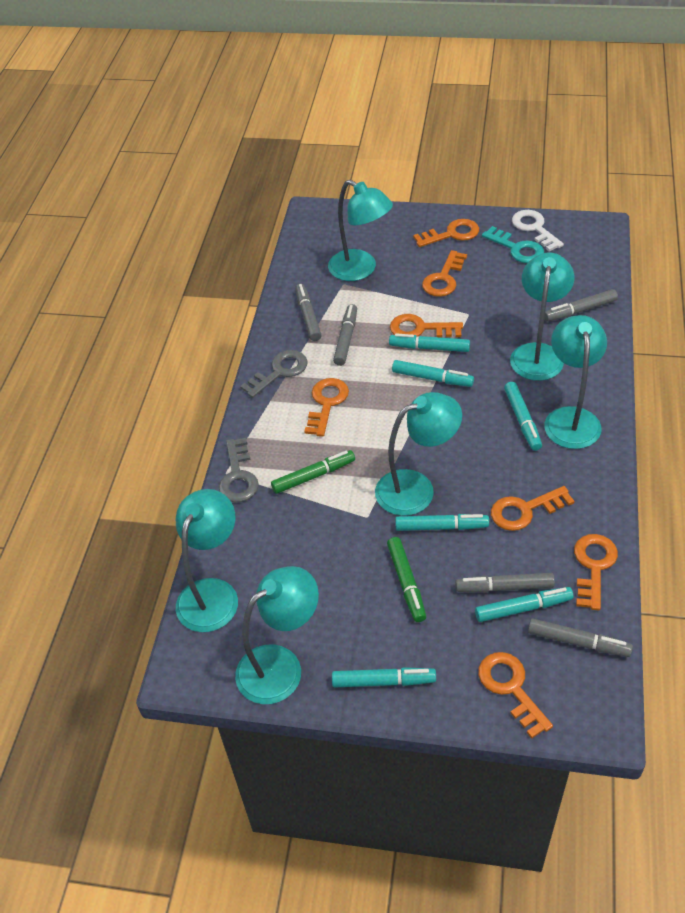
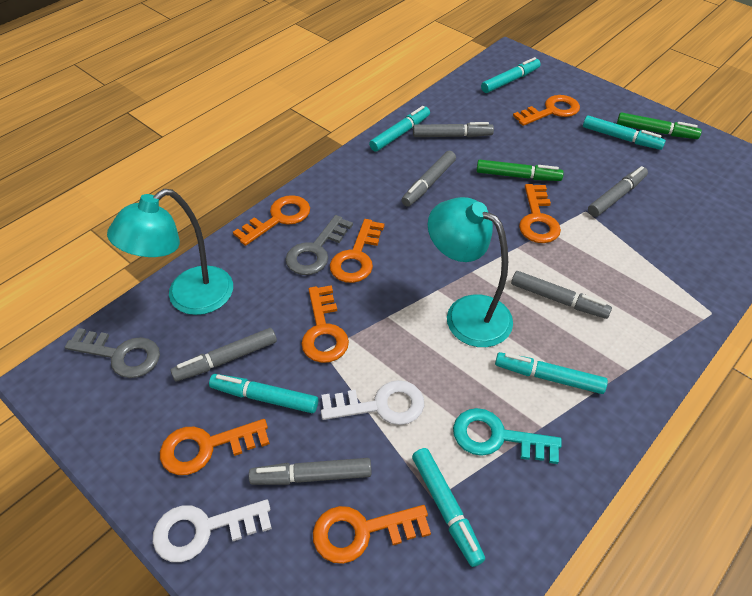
grey marker: 5 -> 6
turquoise lamp: 6 -> 2
white key: 1 -> 2

